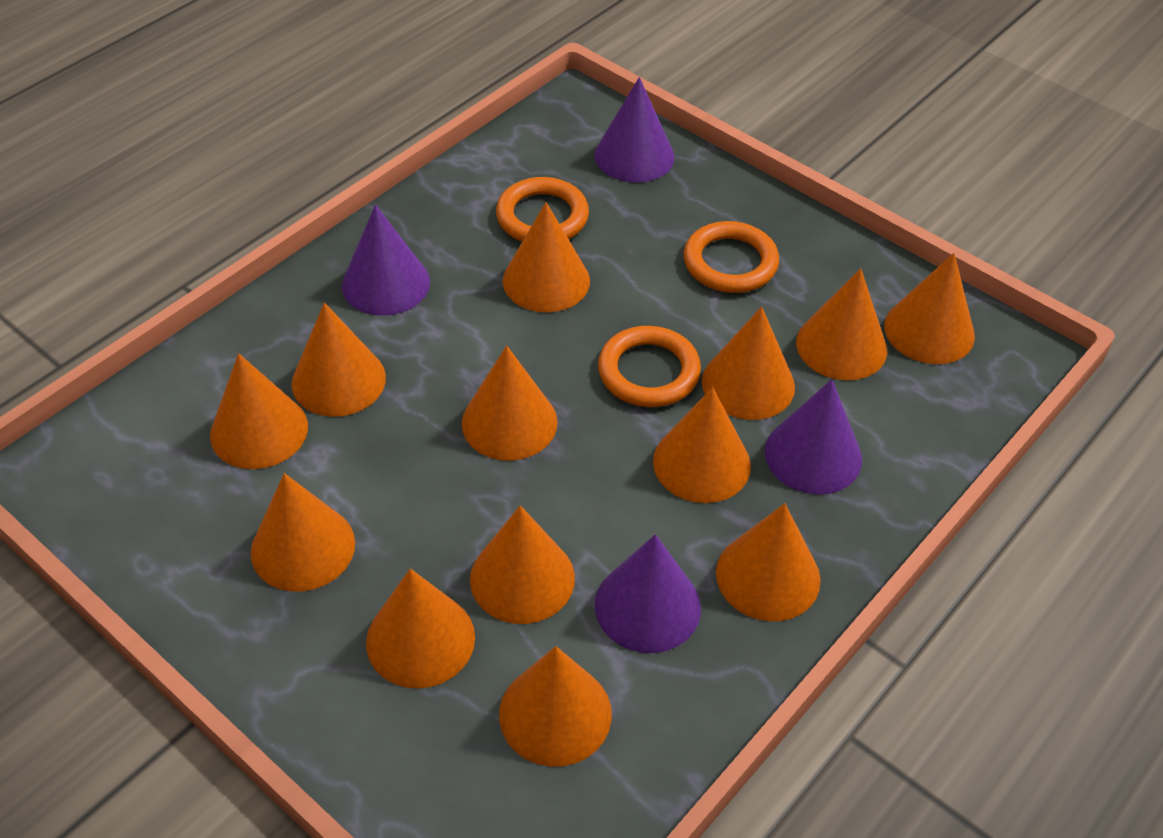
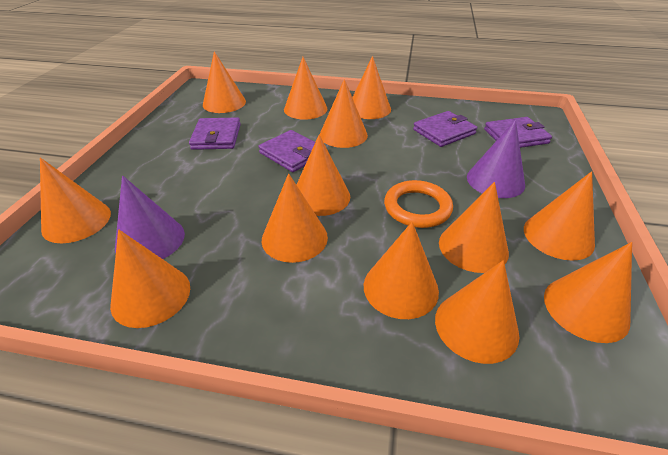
orange ring: 3 -> 1
purple cone: 4 -> 2
purple wallet: 0 -> 4

